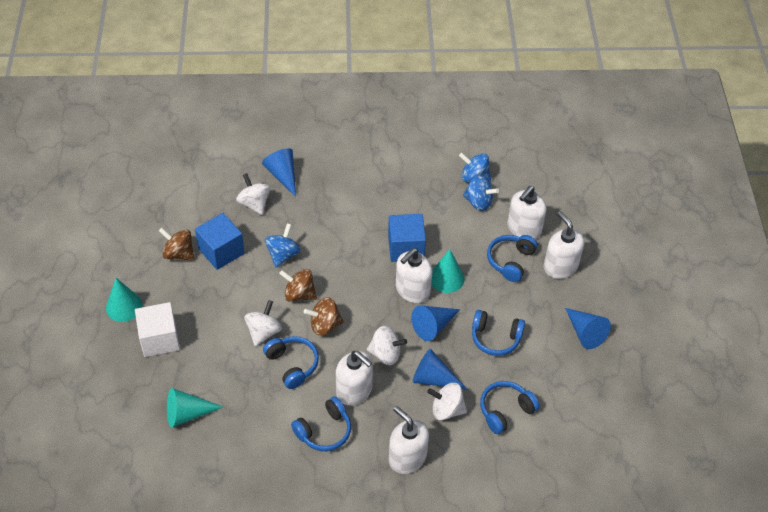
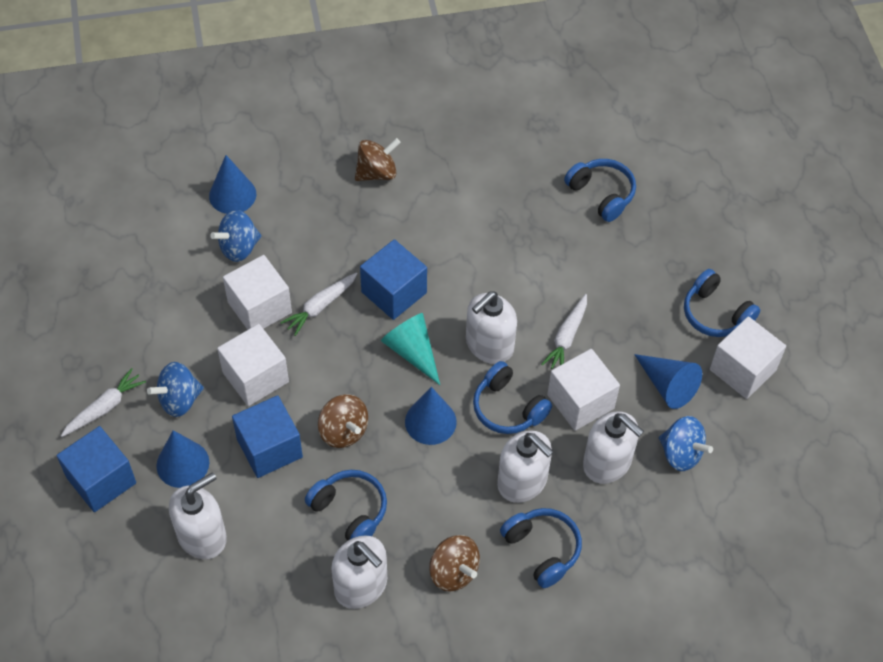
blue cube: 2 -> 3
turquoise cone: 3 -> 1
white carrot: 0 -> 3
white cube: 1 -> 4
white spinning top: 4 -> 0

